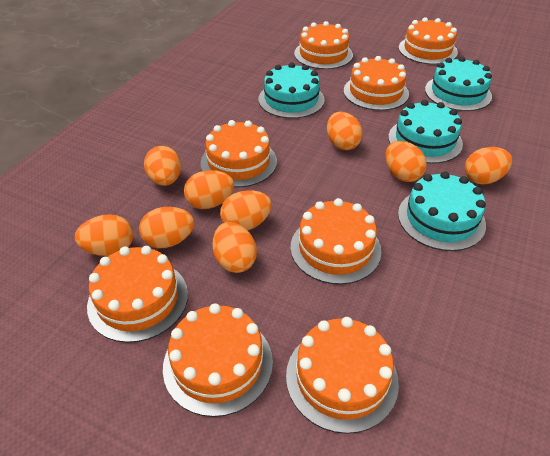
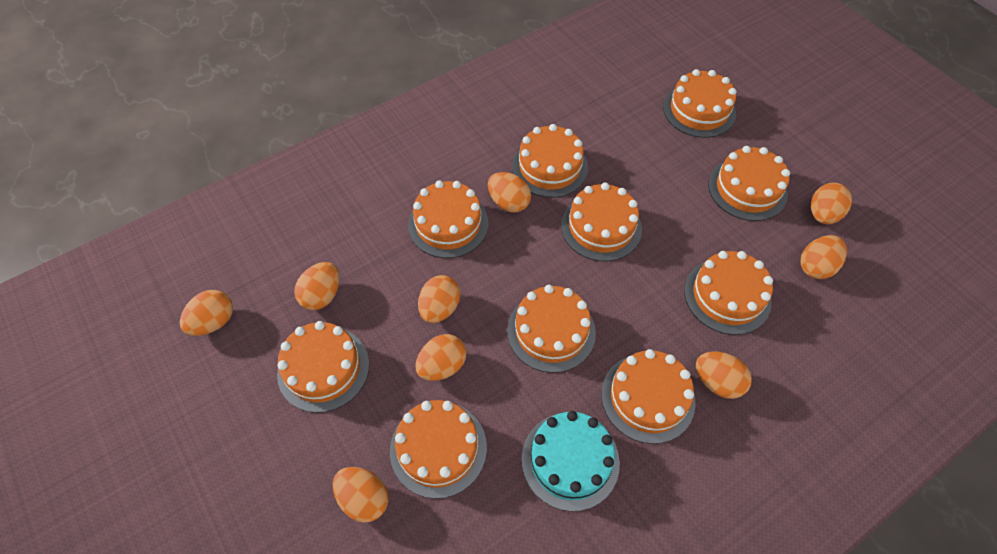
orange cake: 8 -> 10
turquoise cake: 4 -> 1

